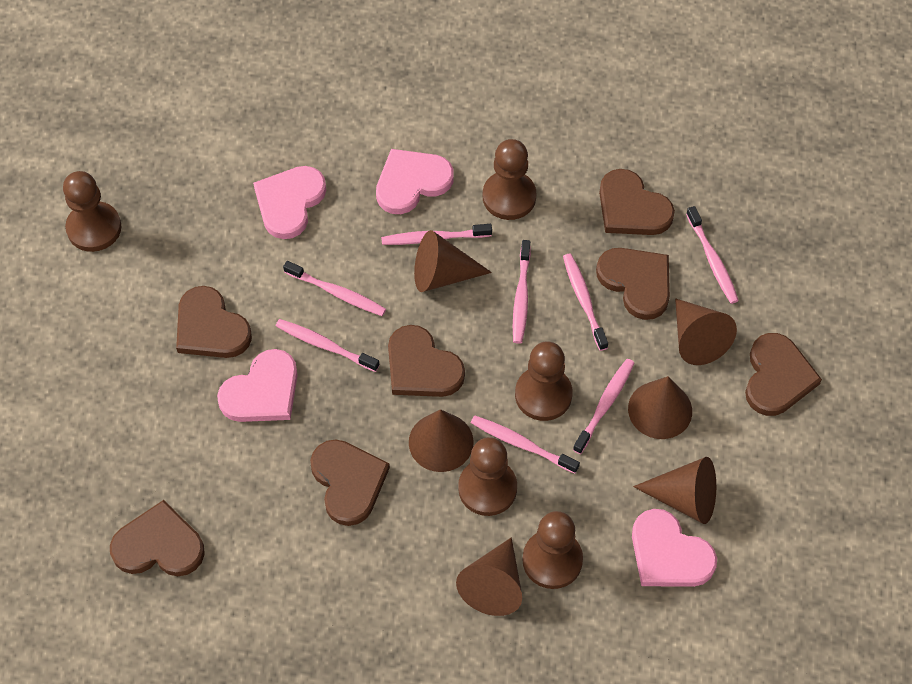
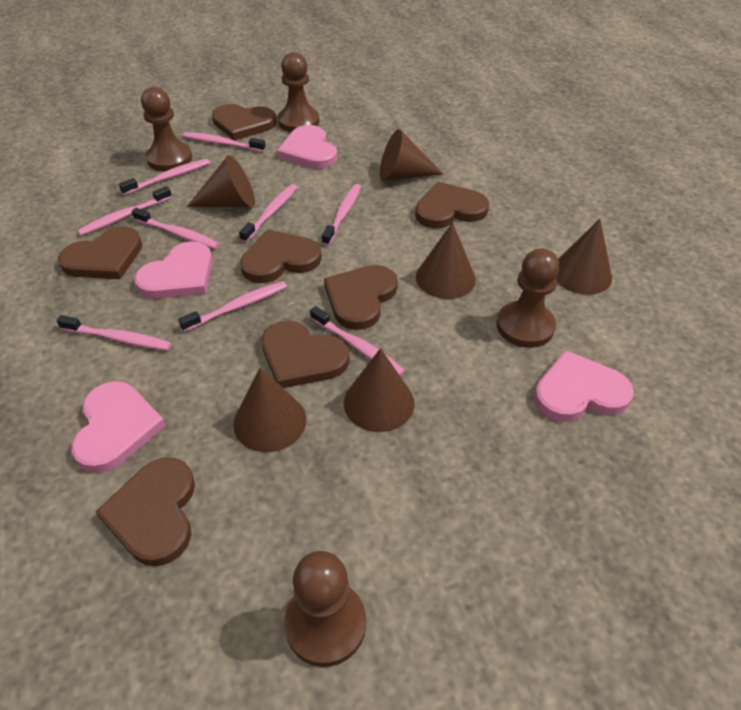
brown pawn: 5 -> 4
pink toothbrush: 8 -> 9

